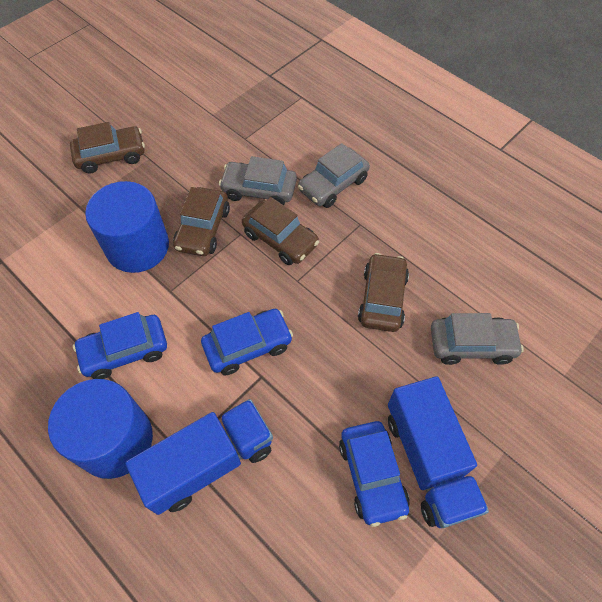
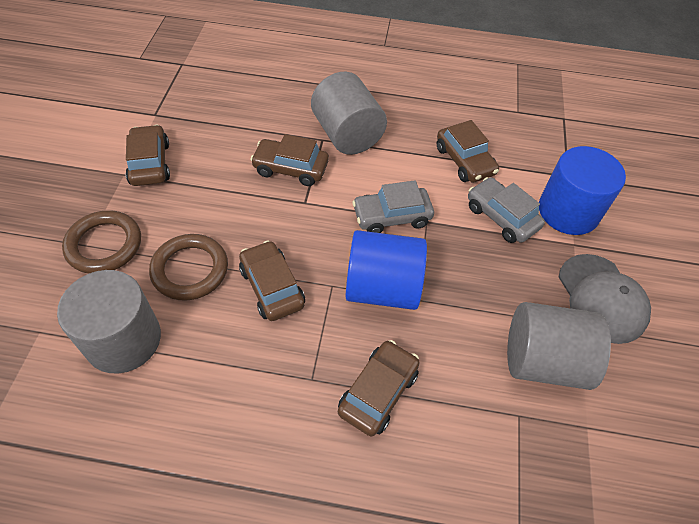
blue car: 3 -> 0
blue truck: 2 -> 0
brown car: 4 -> 5
brown ring: 0 -> 2
grey cap: 0 -> 1
grey car: 3 -> 2
grey cylinder: 0 -> 3

